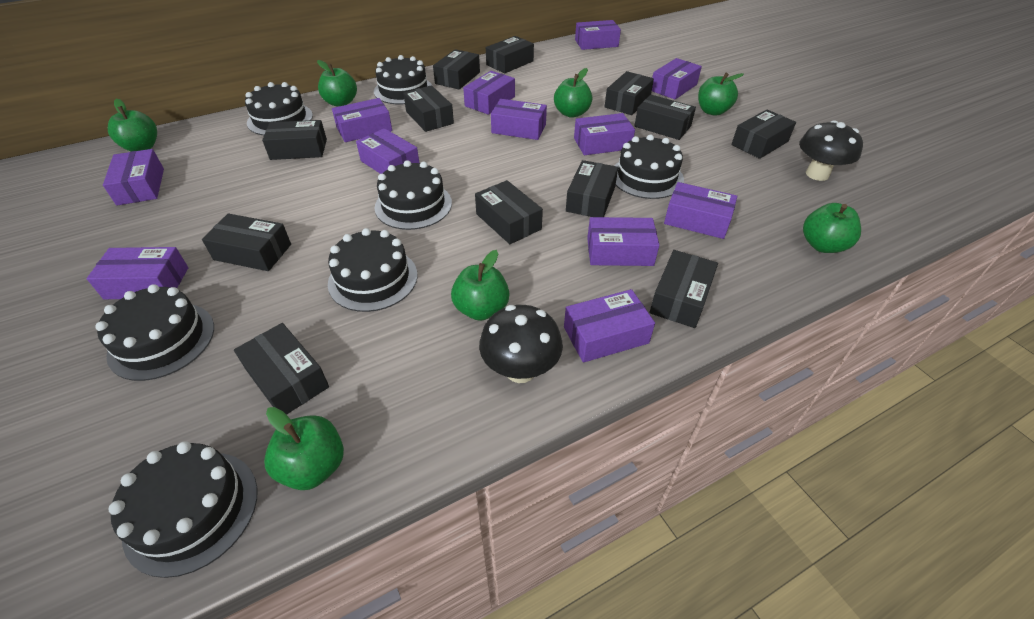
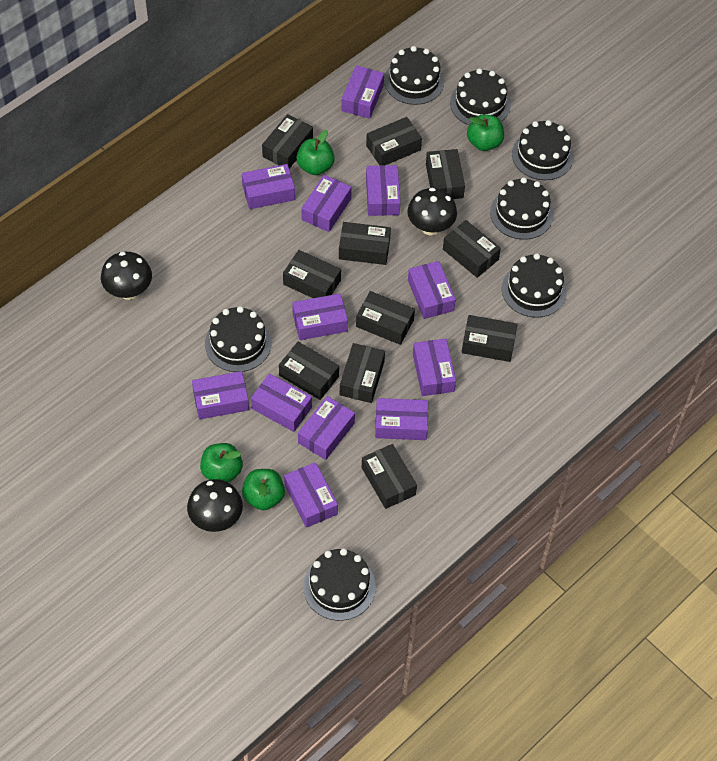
black box: 12 -> 11
black mushroom: 2 -> 3
green apple: 7 -> 4

